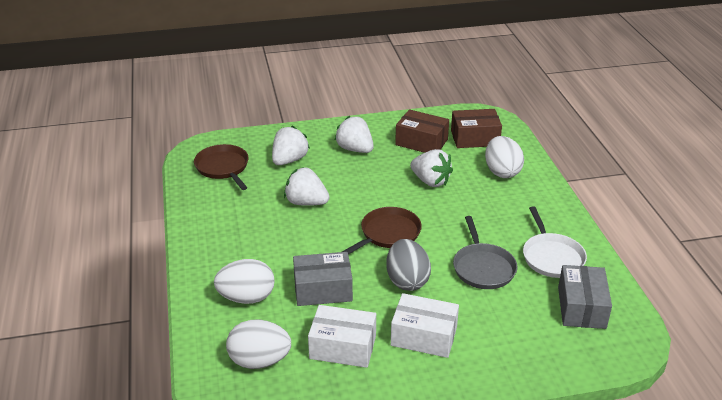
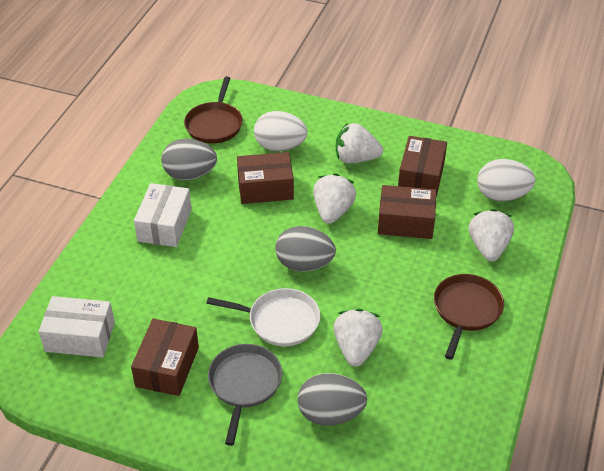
brown box: 2 -> 4
grey box: 2 -> 0
grey egg: 1 -> 3
white egg: 3 -> 2

